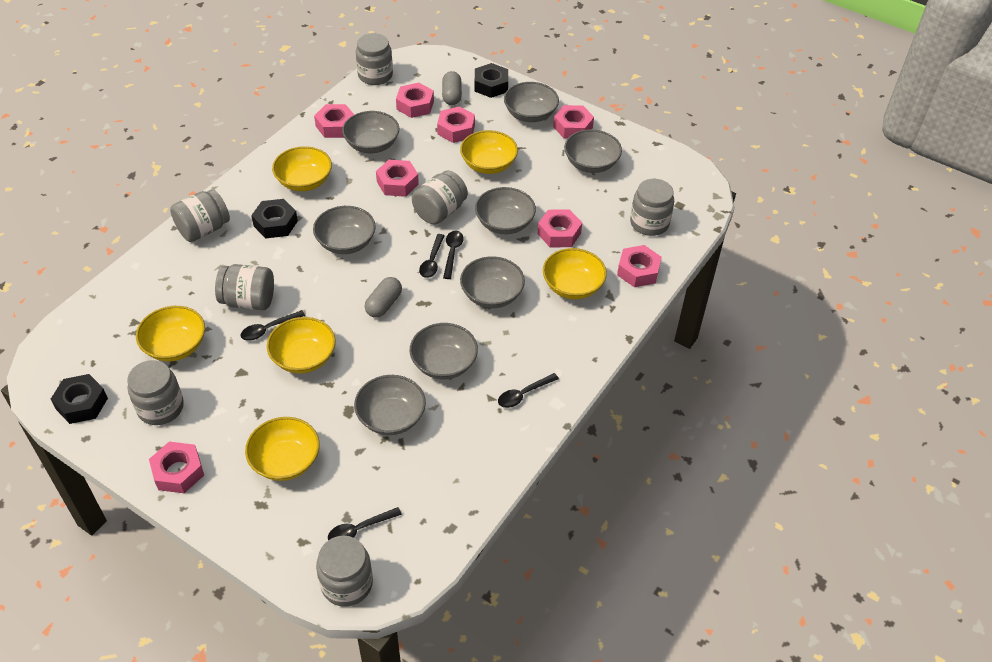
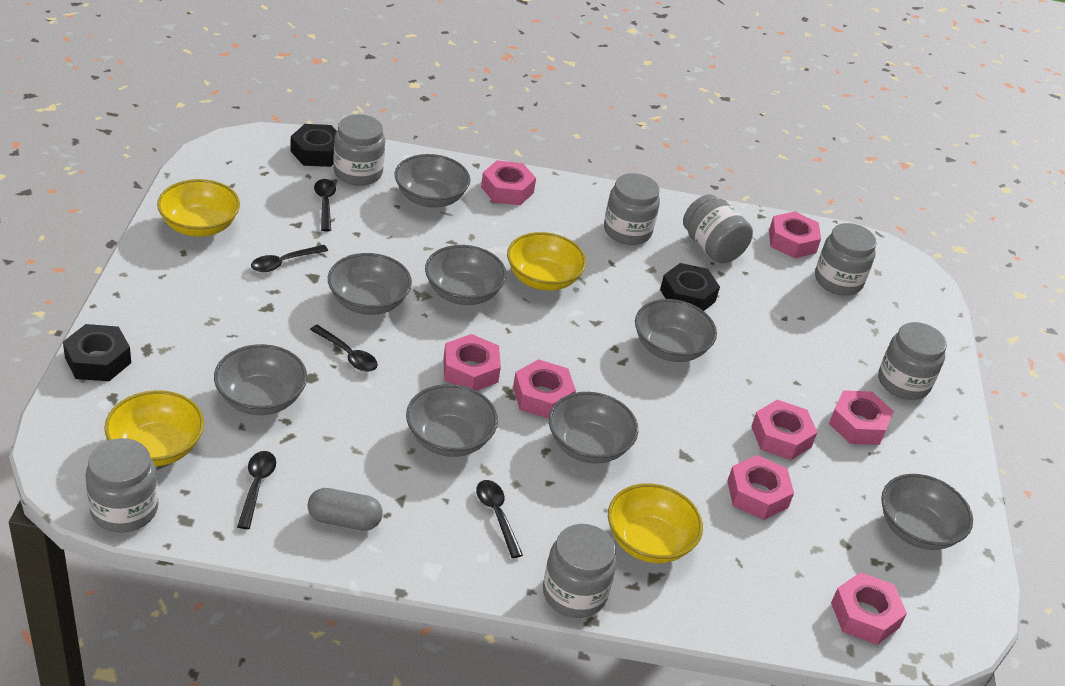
grey capsule: 2 -> 1
yellow bowl: 6 -> 4

